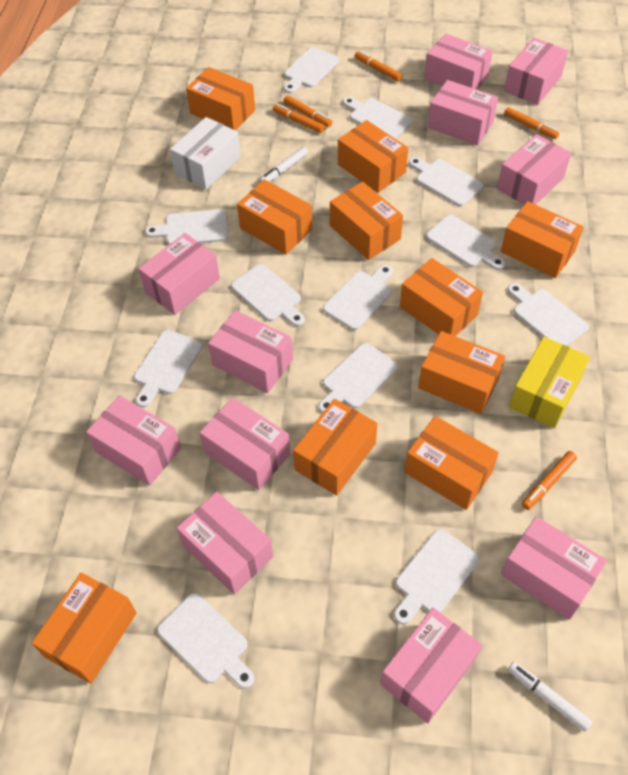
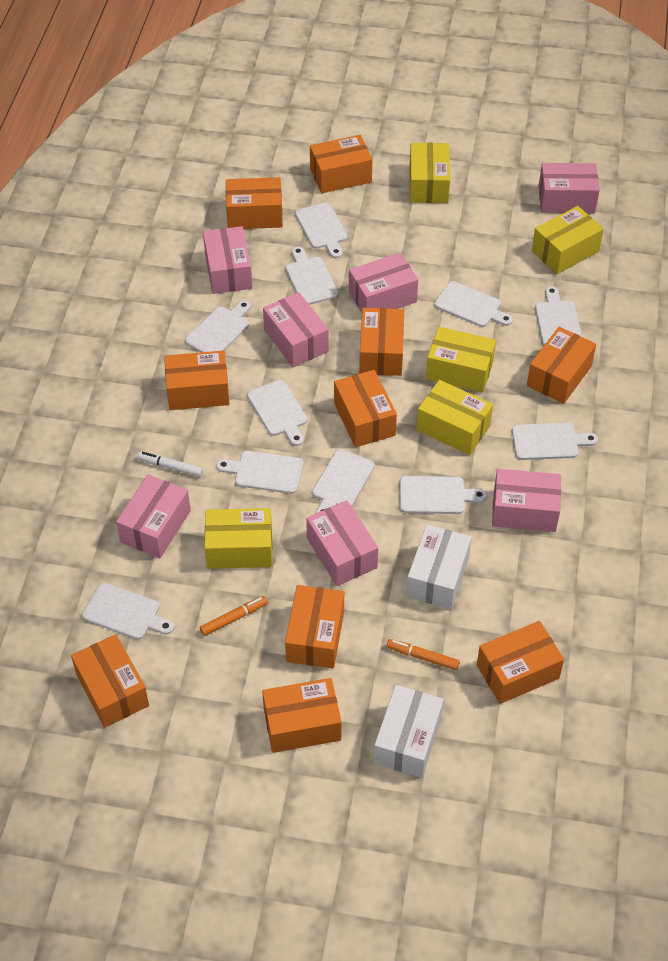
orange marker: 5 -> 2
pink box: 11 -> 7
white box: 1 -> 2
white cutting board: 12 -> 11
white marker: 2 -> 1
yellow box: 1 -> 5

